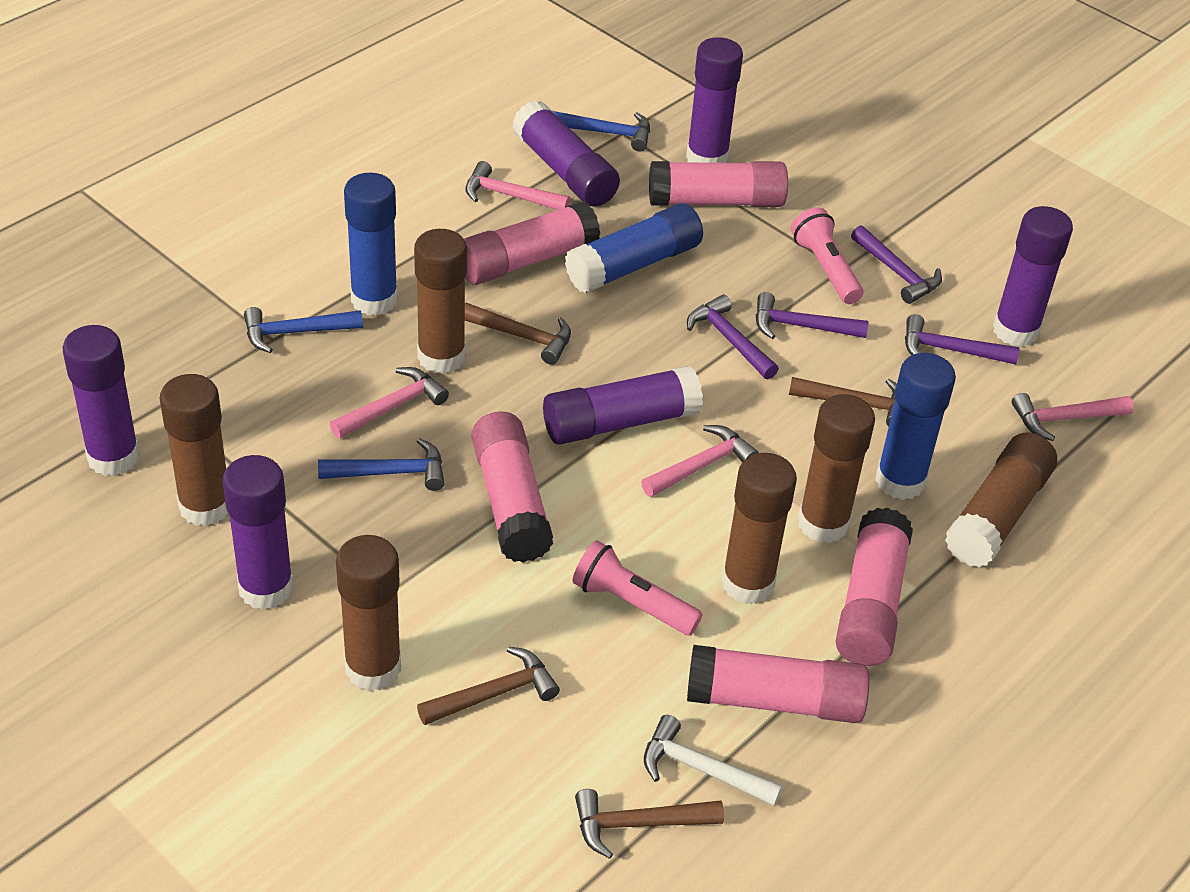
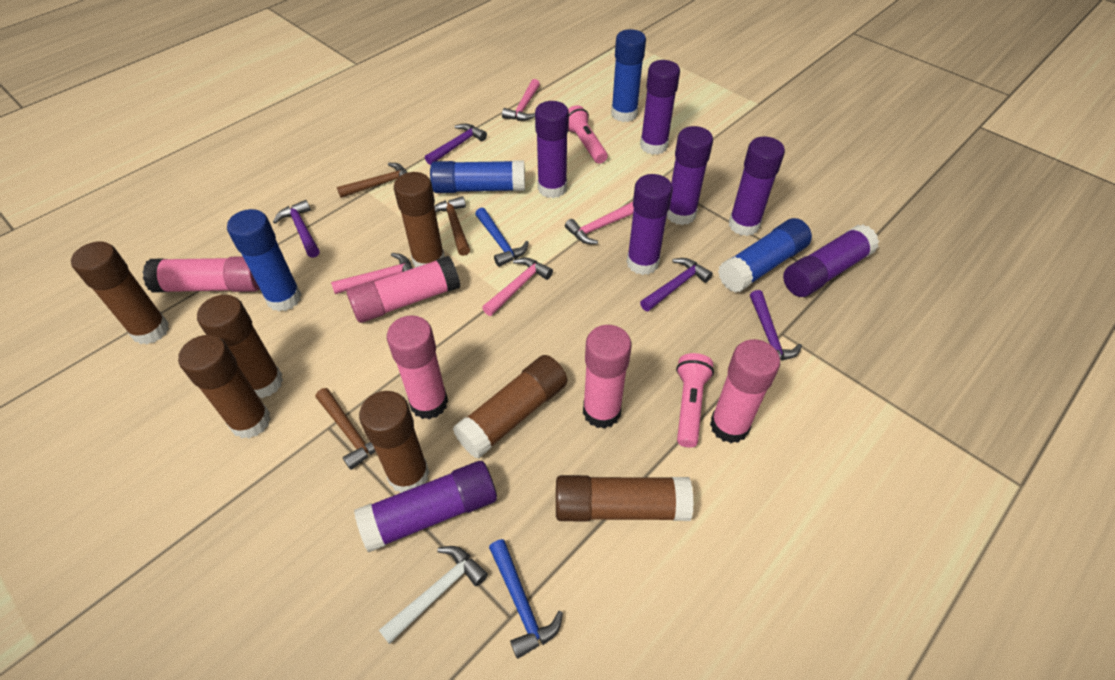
blue glue stick: 3 -> 4
blue hammer: 3 -> 2
brown glue stick: 6 -> 7
brown hammer: 4 -> 3
purple glue stick: 6 -> 7

